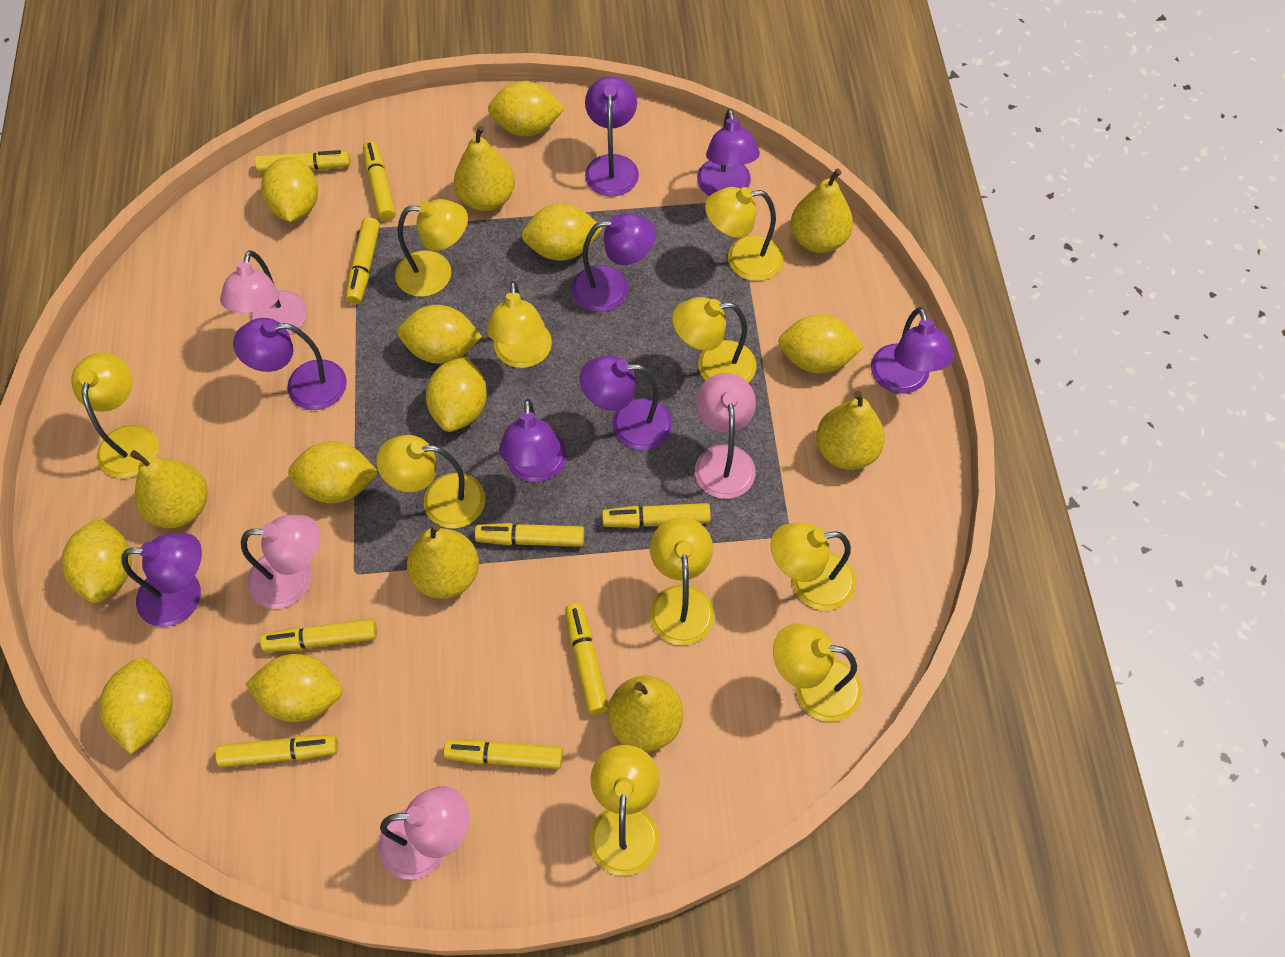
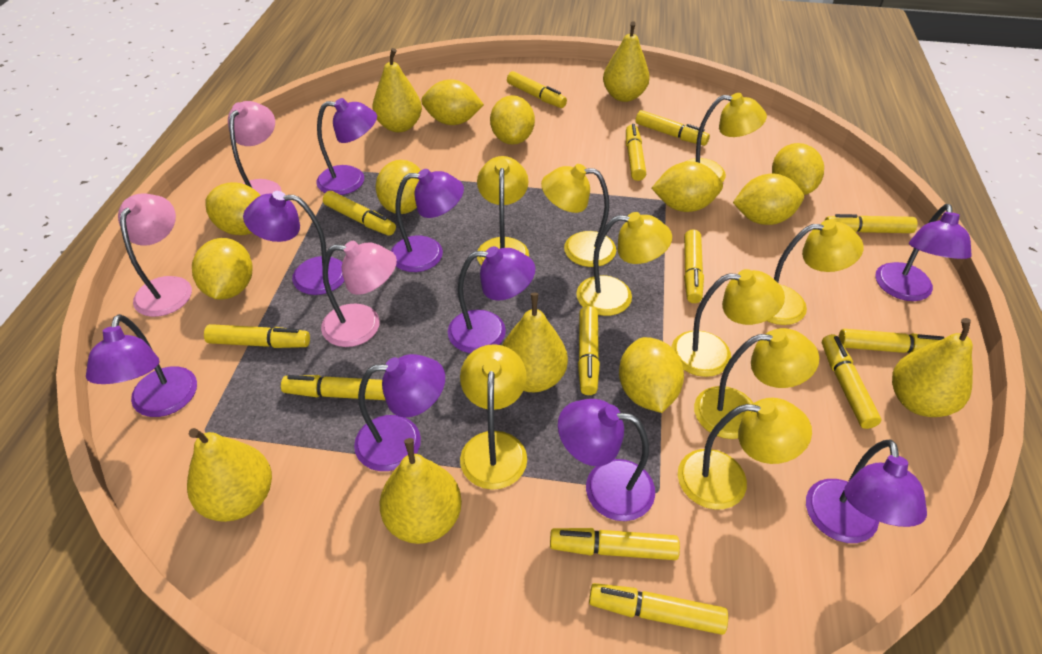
pink lamp: 4 -> 3
purple lamp: 8 -> 9
yellow lamp: 10 -> 9
yellow lemon: 10 -> 9
yellow marker: 9 -> 13

